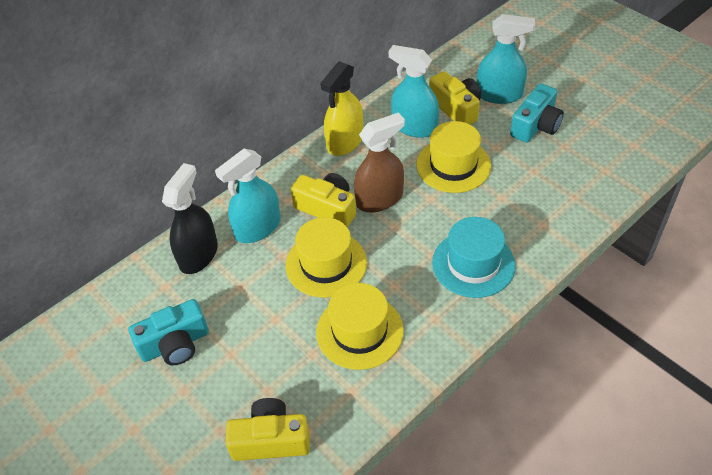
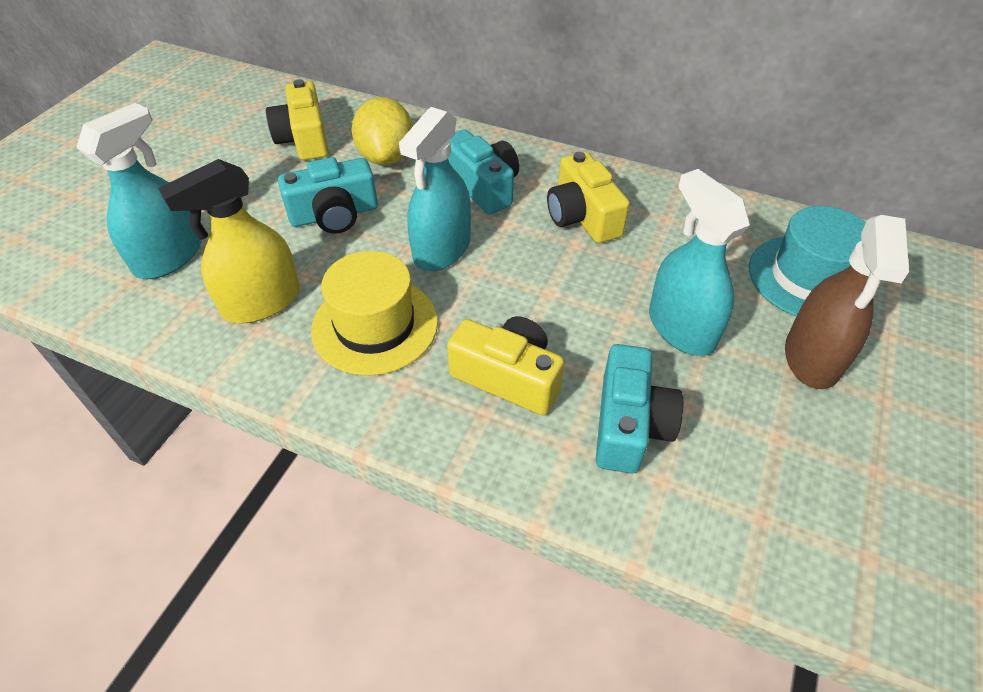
black spray bottle: 1 -> 0
turquoise camera: 2 -> 3
yellow hat: 3 -> 1
yellow lemon: 0 -> 1

